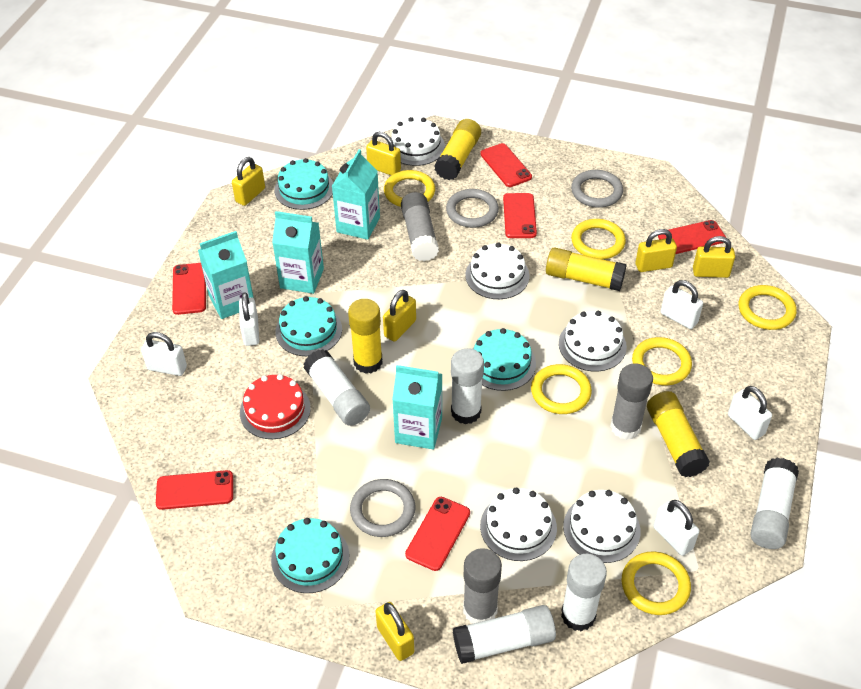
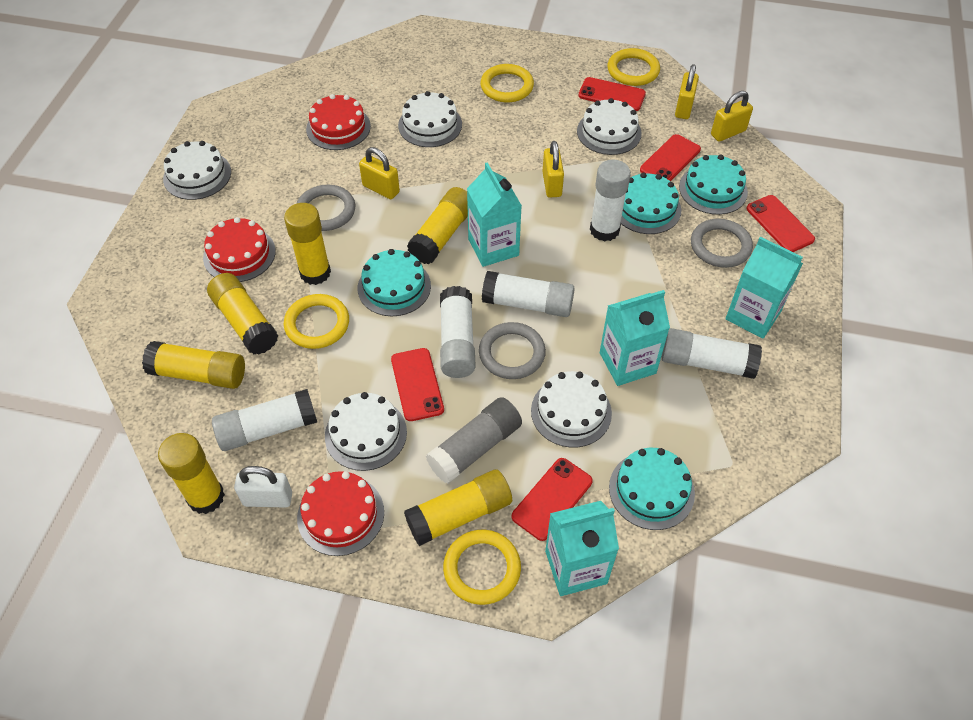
grey glue stick: 3 -> 1
red cake: 1 -> 3
red phone: 6 -> 5
white padlock: 5 -> 1
yellow glue stick: 4 -> 6
yellow padlock: 6 -> 4
yellow ring: 6 -> 4

